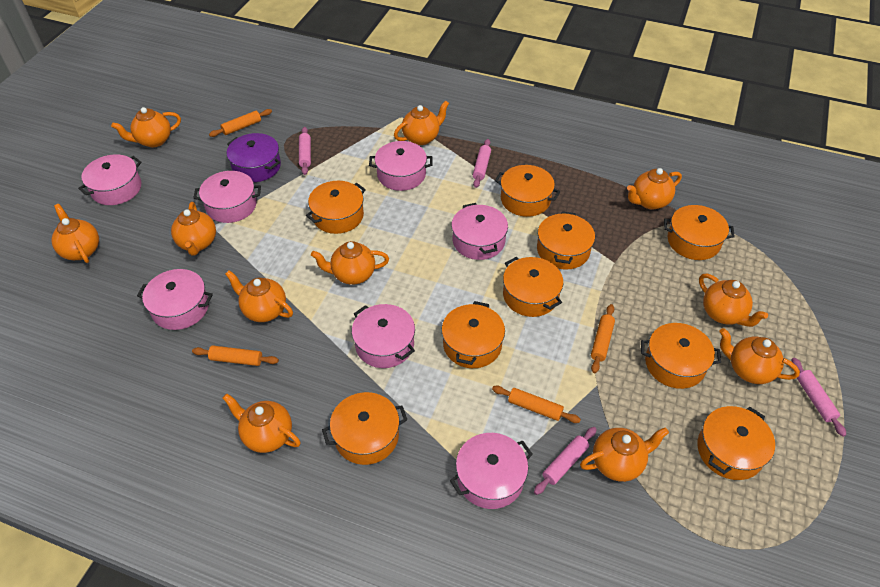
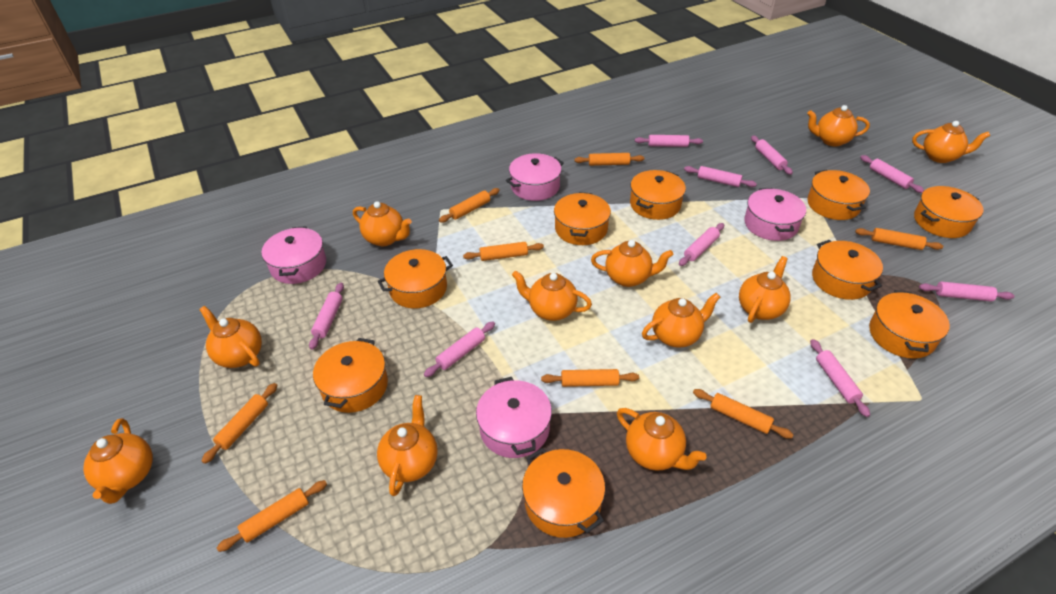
orange rolling pin: 4 -> 8
pink pot: 7 -> 4
pink rolling pin: 4 -> 9
purple pot: 1 -> 0

